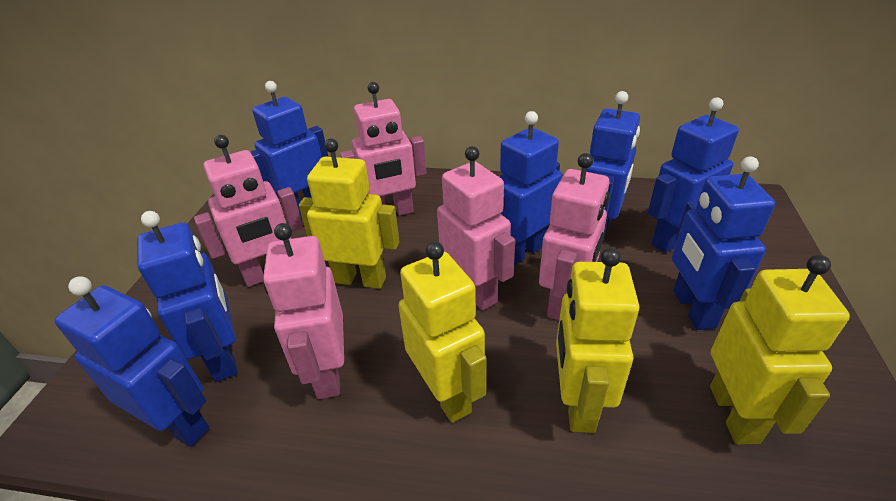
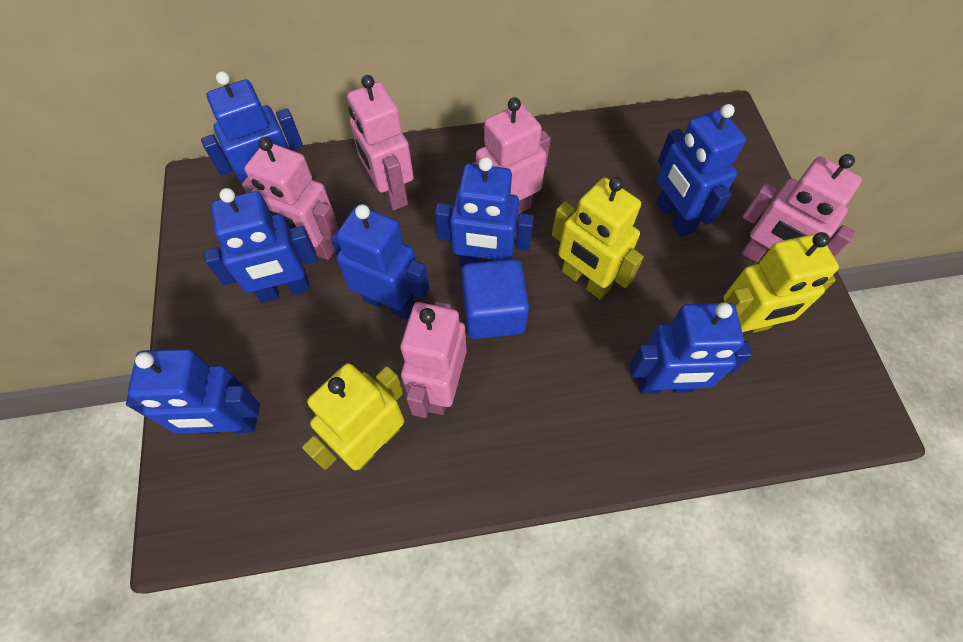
blue cube: 0 -> 1
yellow robot: 4 -> 3

